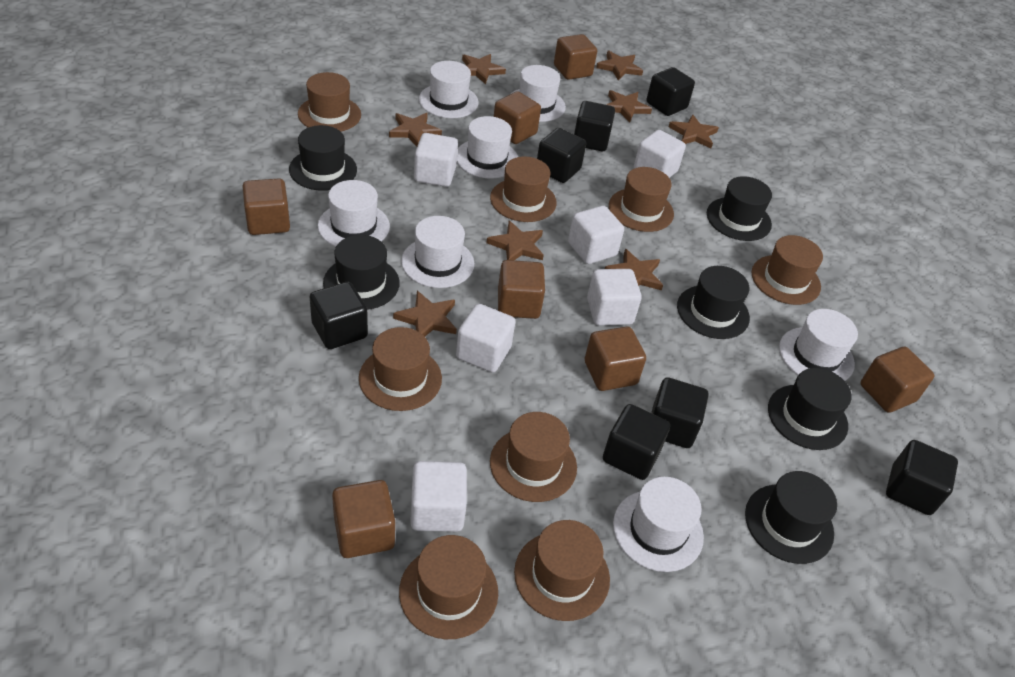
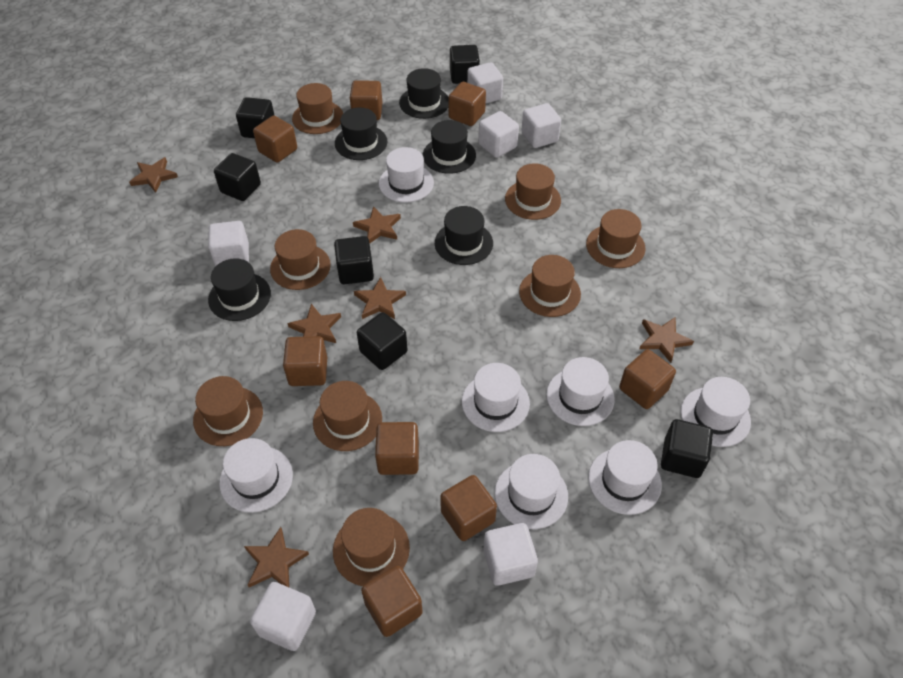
black cube: 7 -> 6
black hat: 6 -> 5
brown cube: 7 -> 8
brown star: 8 -> 6

